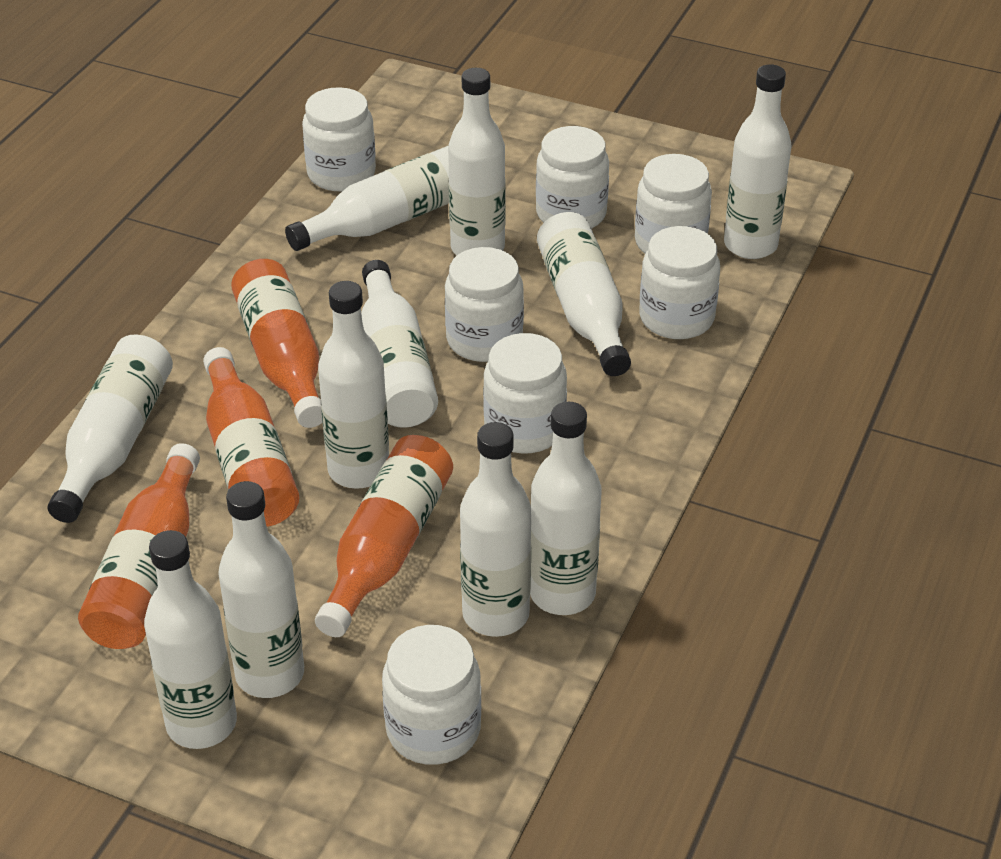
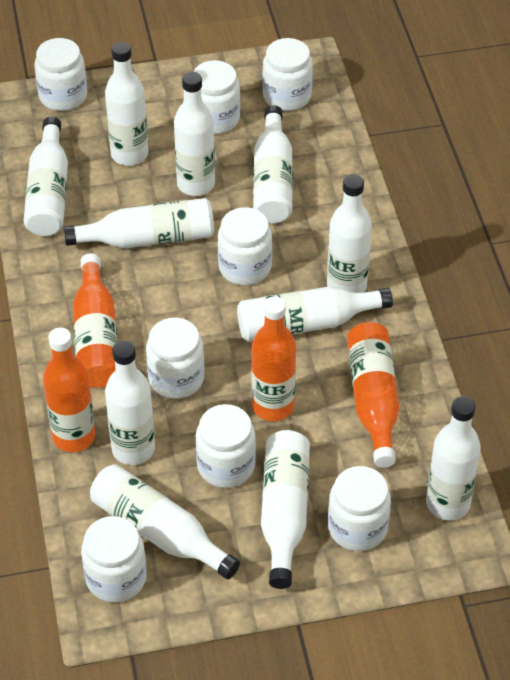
white jar: 7 -> 8

